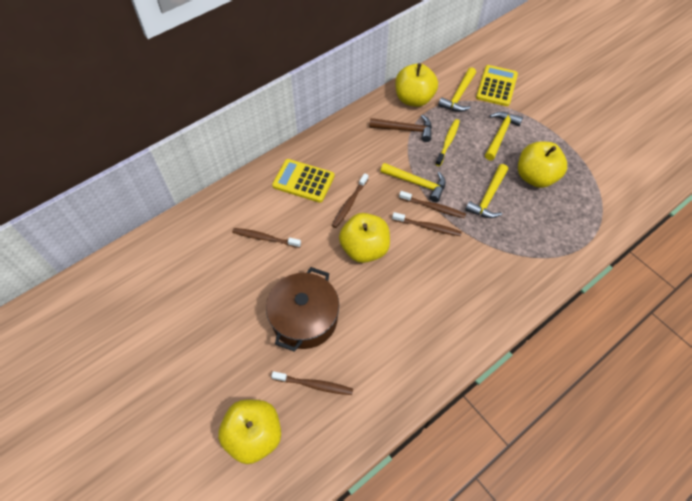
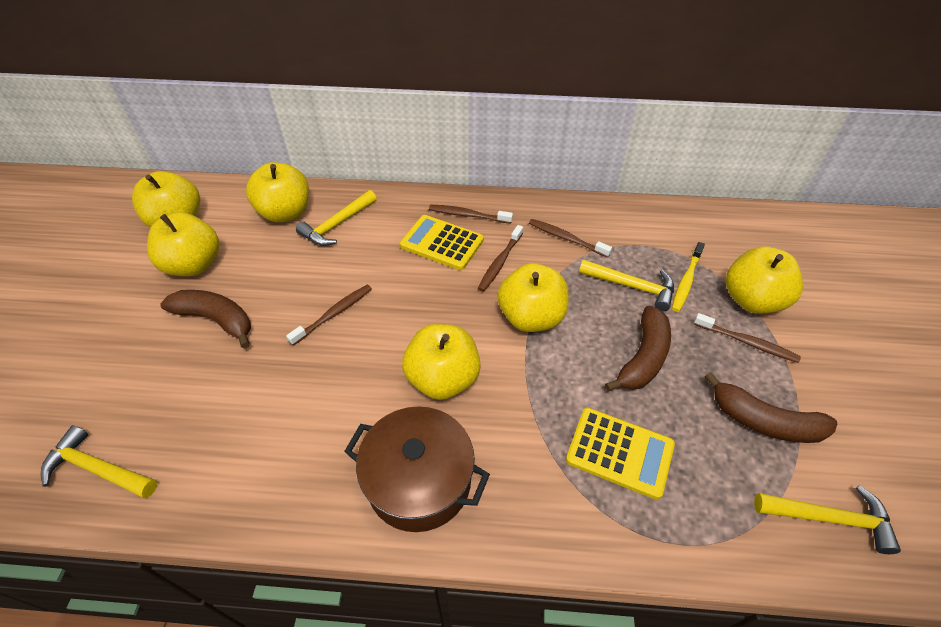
brown banana: 0 -> 3
brown hammer: 1 -> 0
yellow apple: 4 -> 6

